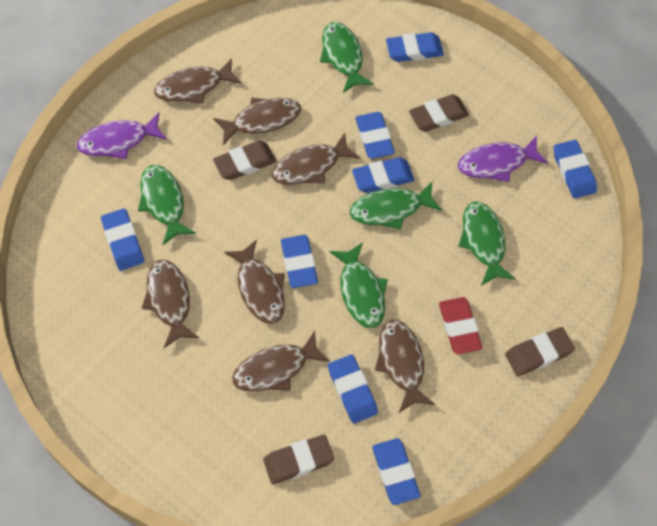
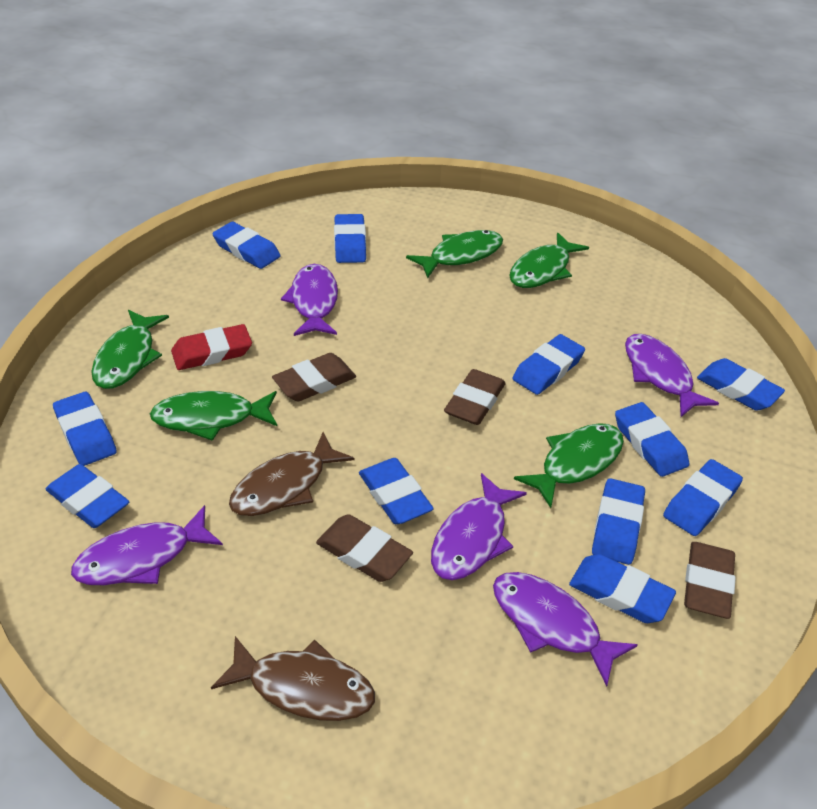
blue eraser: 8 -> 11
brown fish: 7 -> 2
purple fish: 2 -> 5

